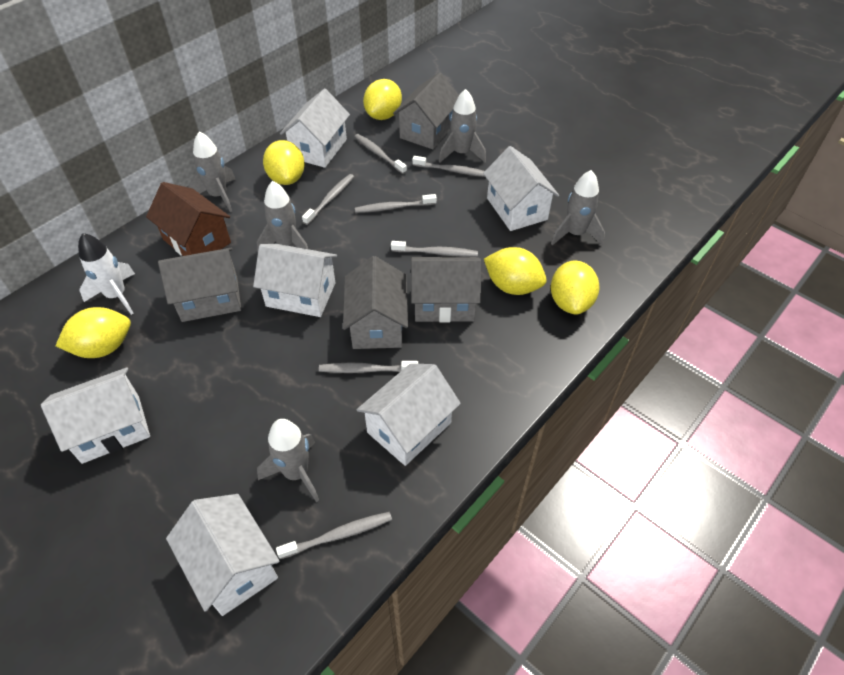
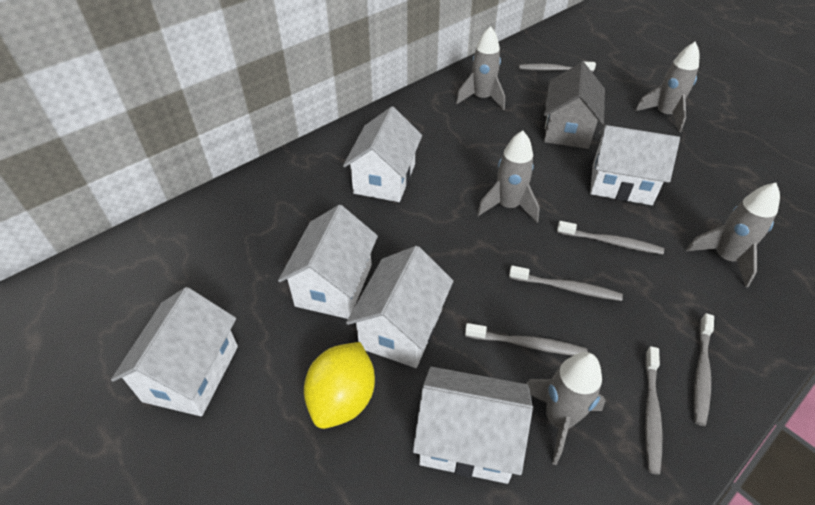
brown house: 1 -> 0
grey house: 4 -> 1
grey toothbrush: 7 -> 6
white rocket: 1 -> 0
yellow lemon: 5 -> 1

